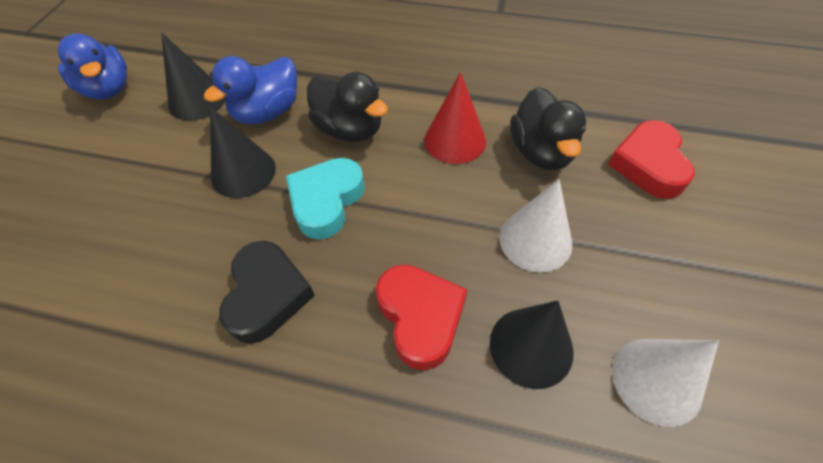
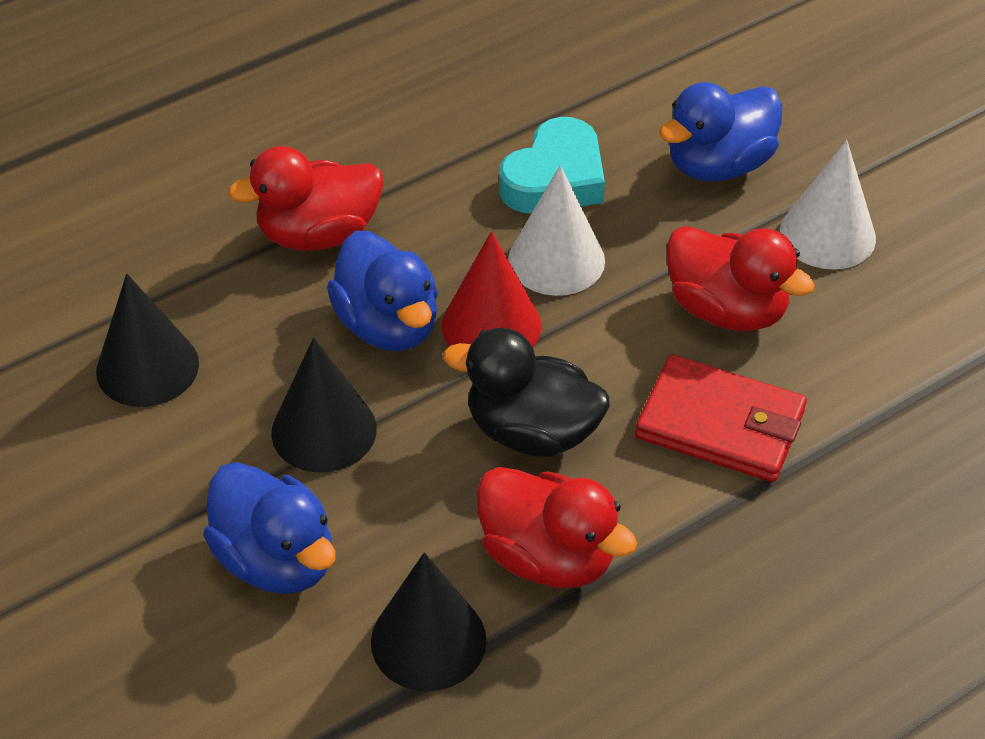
black duck: 2 -> 1
black heart: 1 -> 0
blue duck: 2 -> 3
red duck: 0 -> 3
red heart: 2 -> 0
red wallet: 0 -> 1

